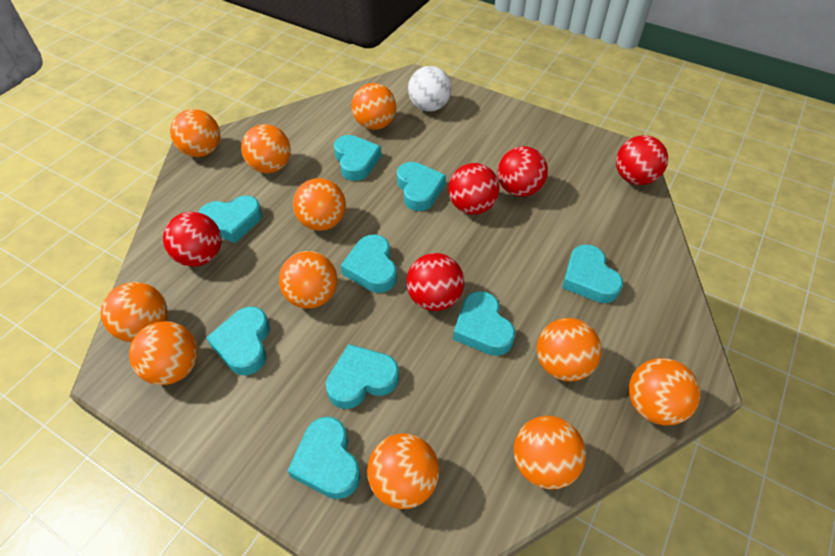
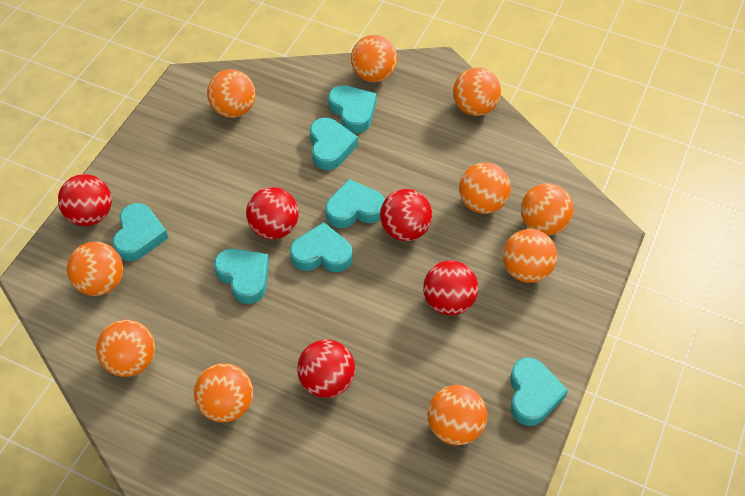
orange ball: 11 -> 10
turquoise heart: 9 -> 7
white ball: 1 -> 0

